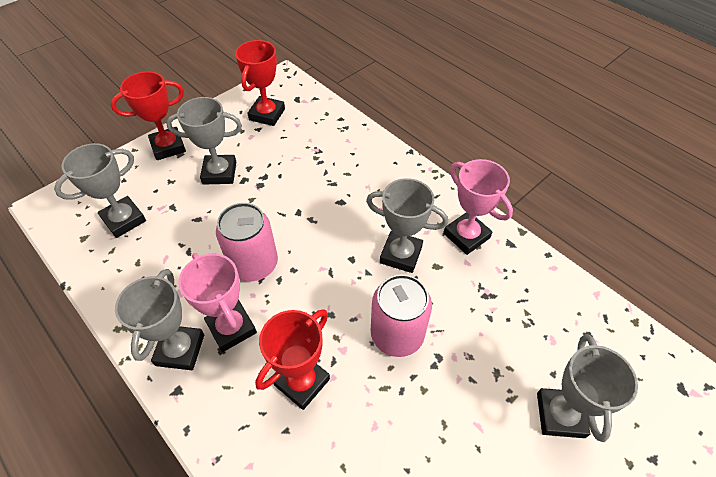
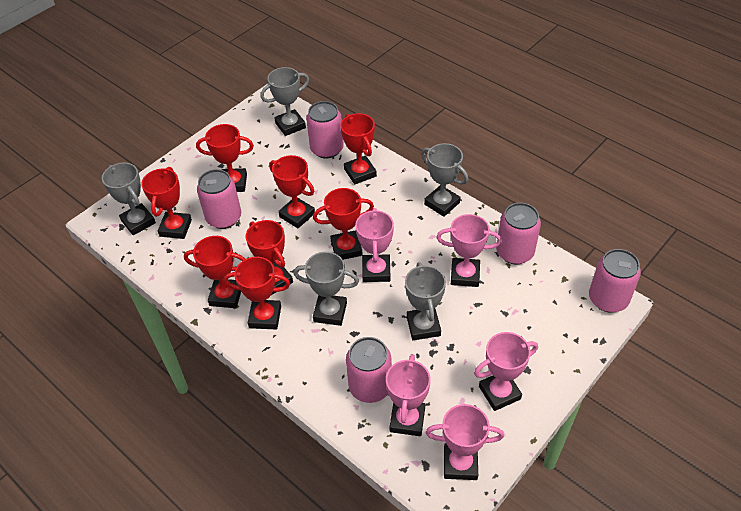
pink can: 2 -> 5
pink trophy: 2 -> 5
red trophy: 3 -> 8

